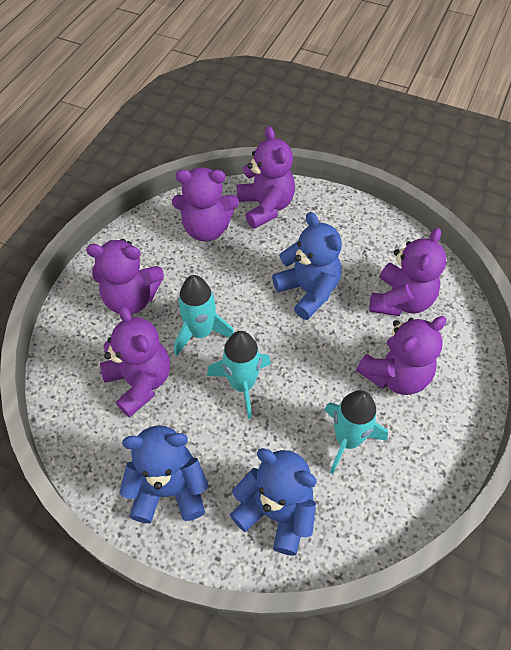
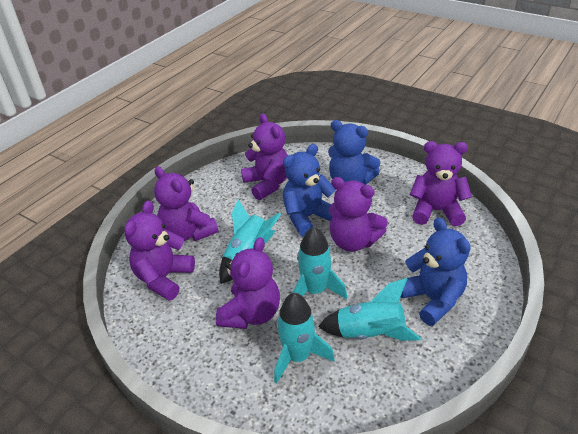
turquoise rocket: 3 -> 4

